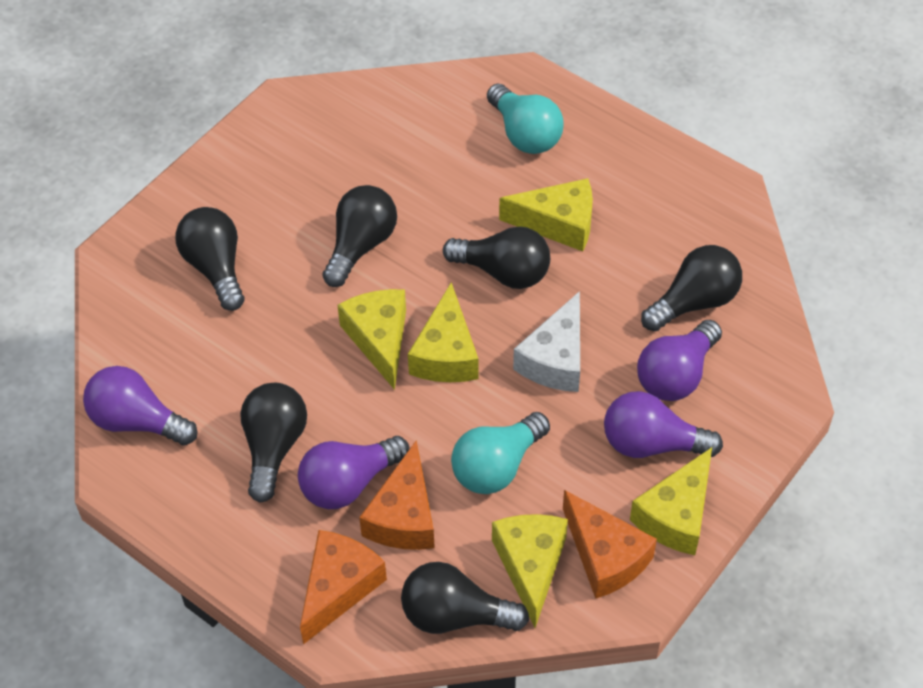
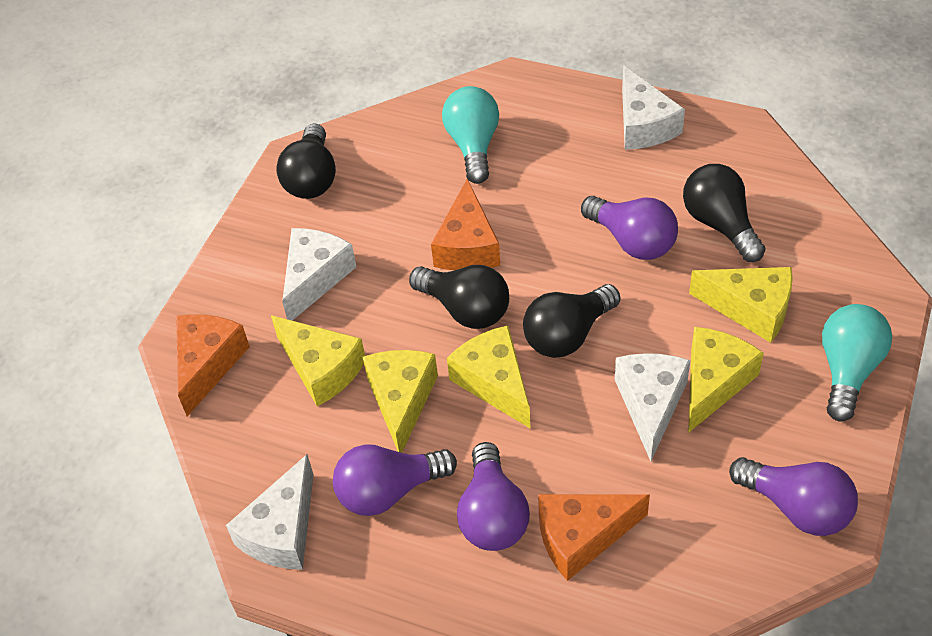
black light bulb: 6 -> 4
white cheese: 1 -> 4

